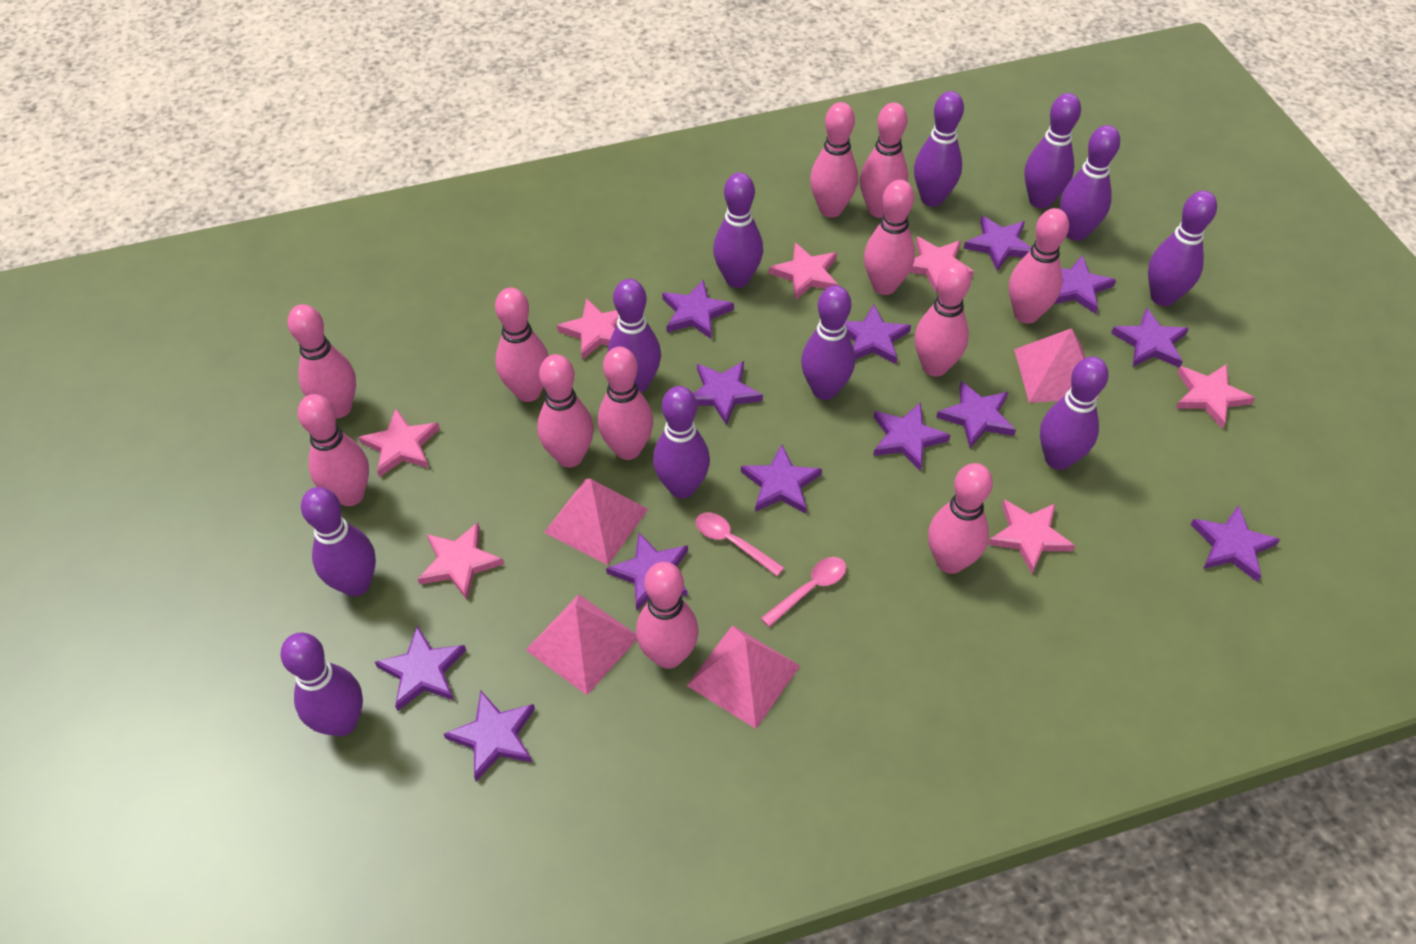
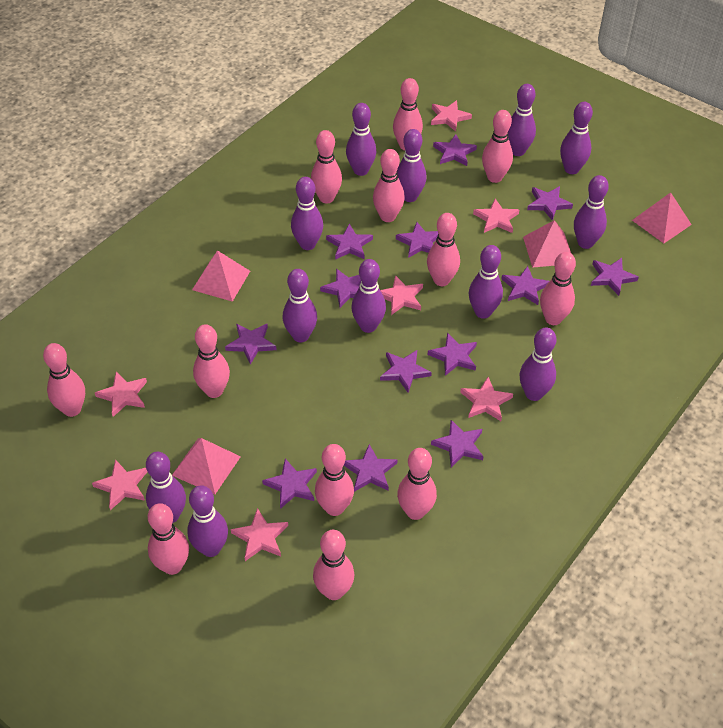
pink spoon: 2 -> 0
purple bowling pin: 11 -> 12

